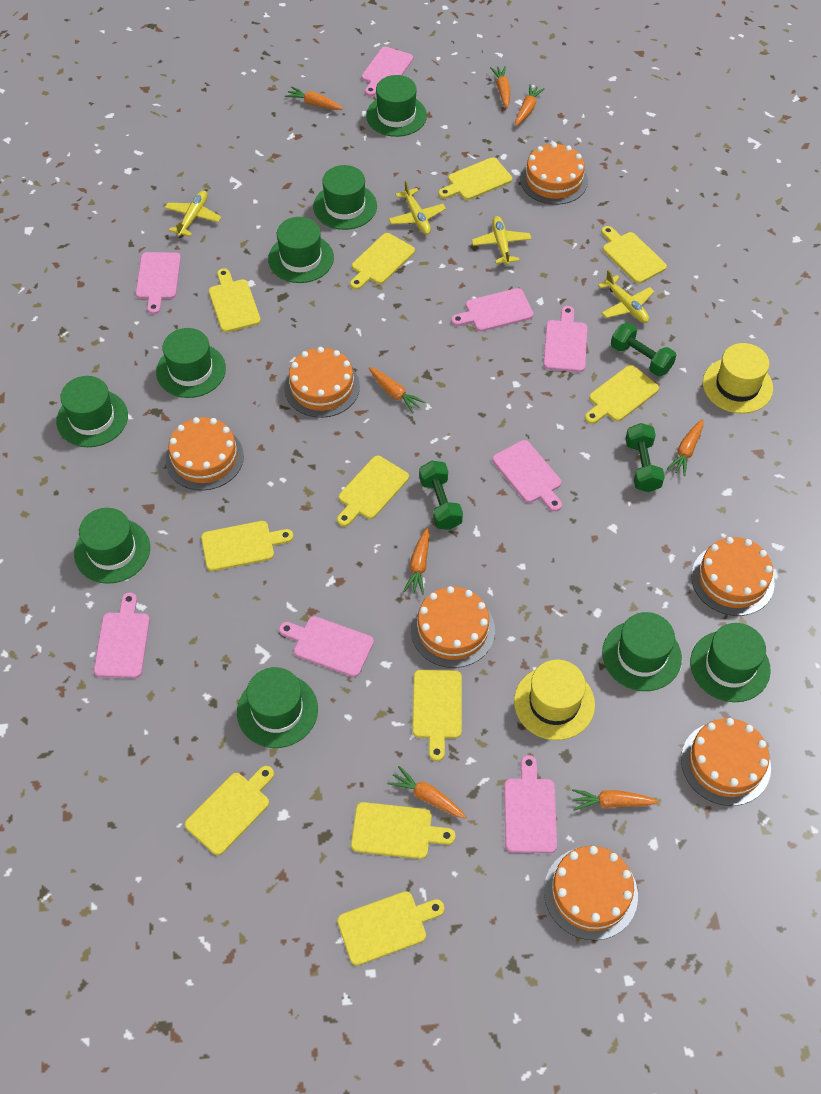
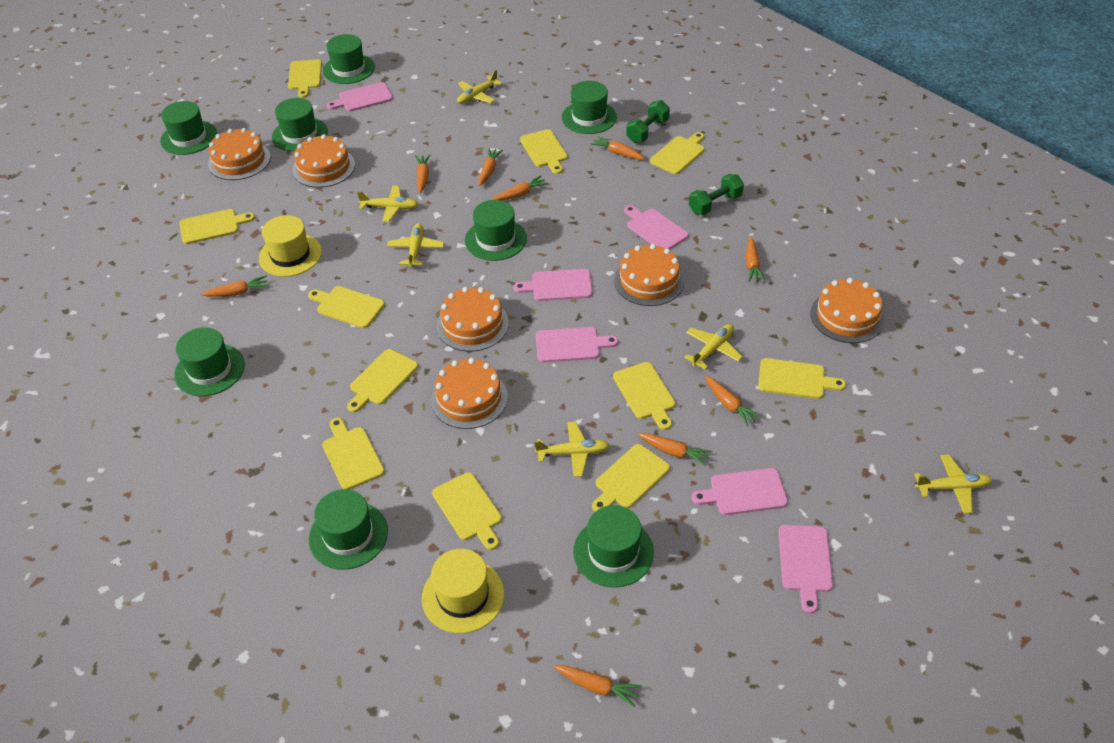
green dumbbell: 3 -> 2
green hat: 9 -> 8
orange cake: 7 -> 6
orange carrot: 8 -> 9
pink cutting board: 8 -> 6
yellow plane: 4 -> 6

